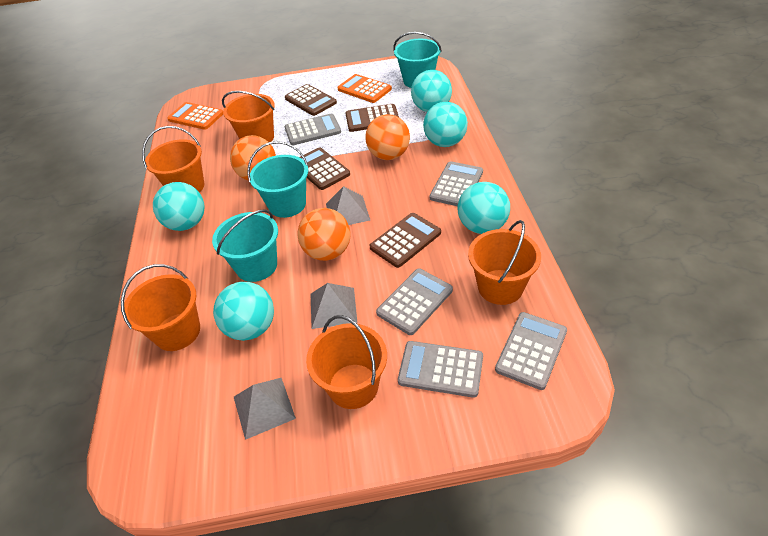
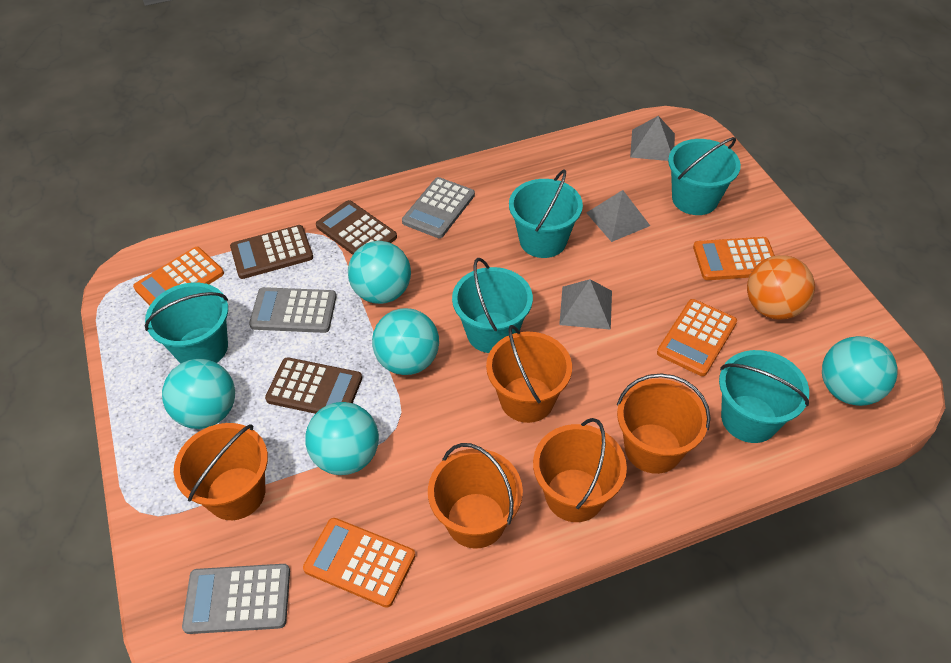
brown calculator: 4 -> 3
grey calculator: 5 -> 3
orange ball: 3 -> 1
orange calculator: 2 -> 4
turquoise bucket: 3 -> 5

